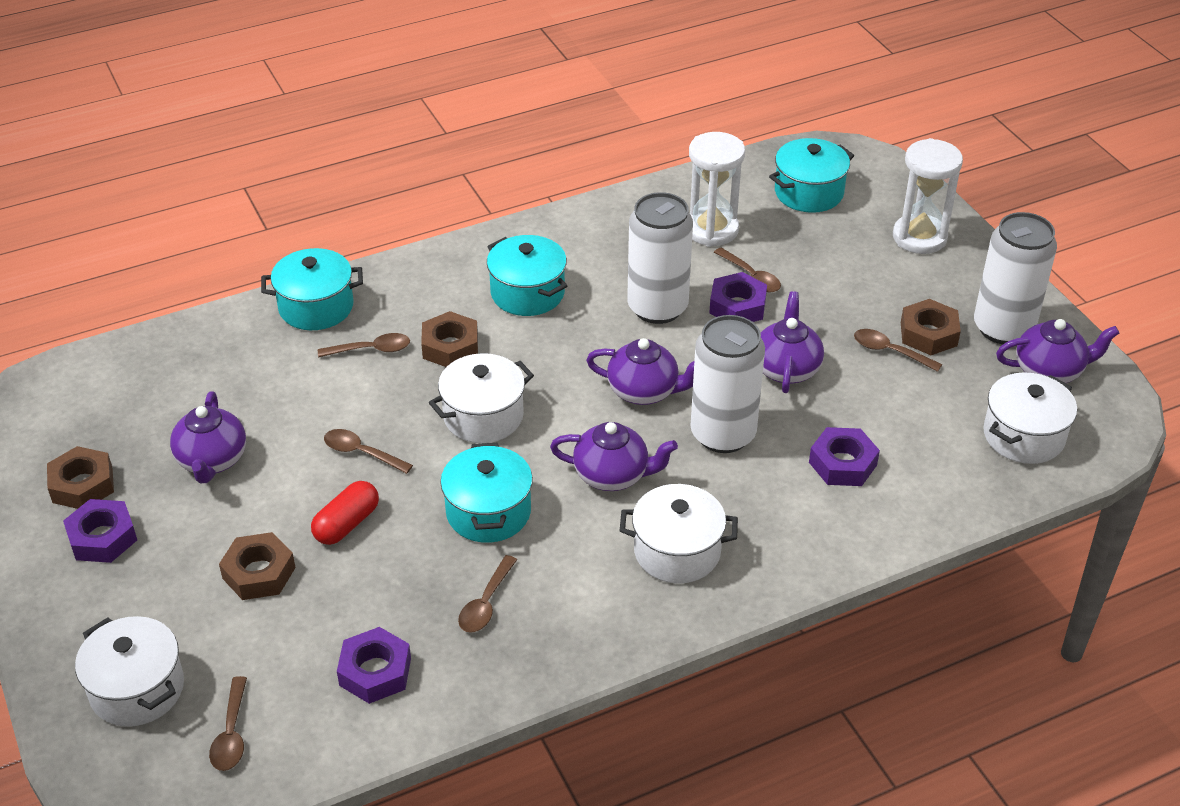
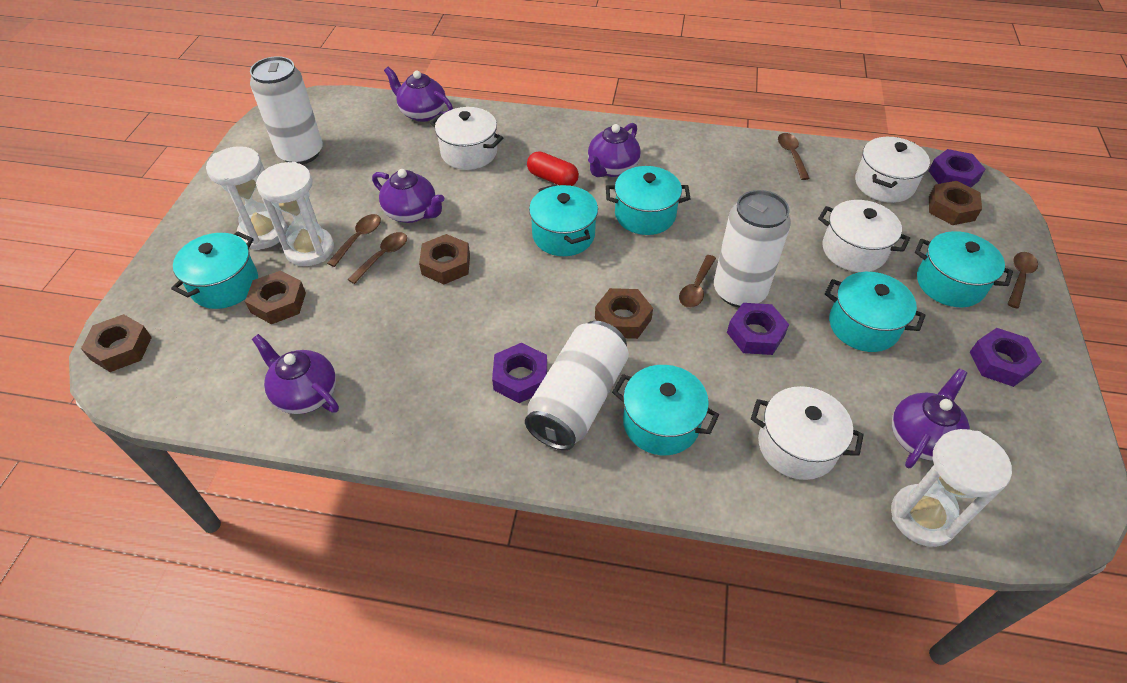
brown nut: 4 -> 5
brown spoon: 6 -> 5
turquoise pot: 4 -> 6
white hourglass: 2 -> 3

